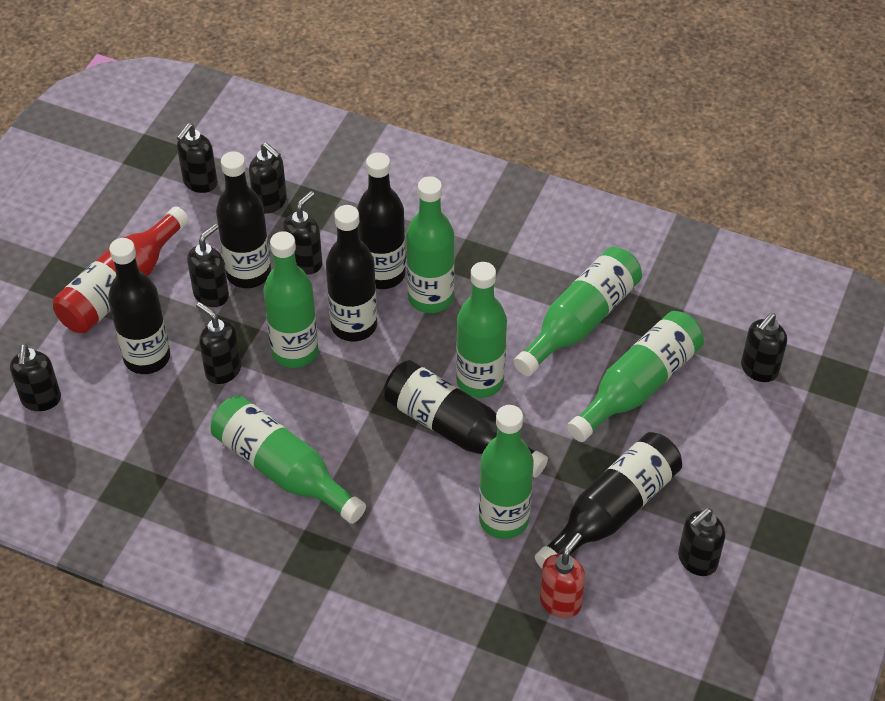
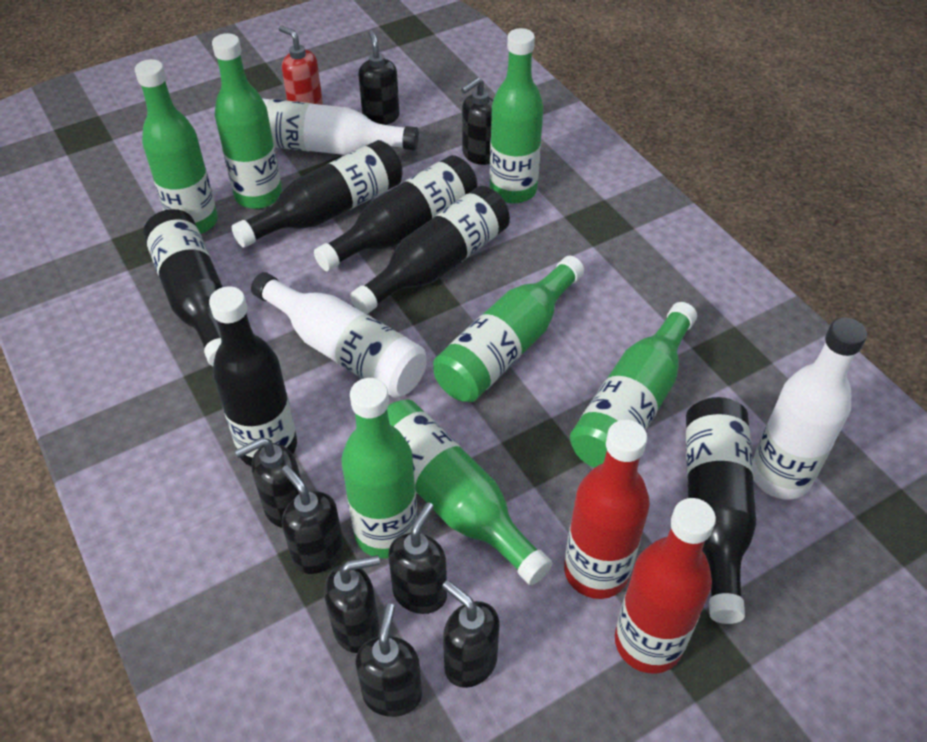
red bottle: 1 -> 2
white bottle: 0 -> 3

